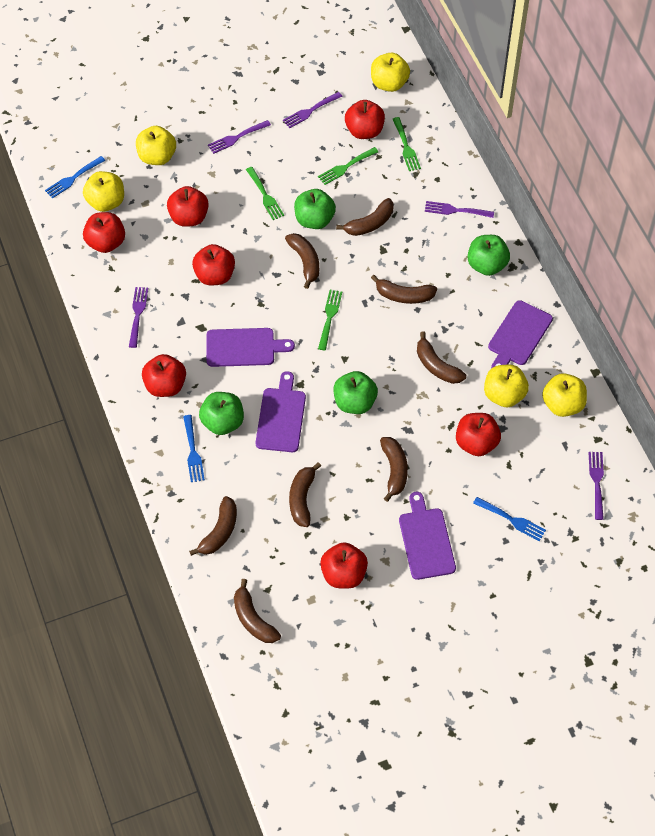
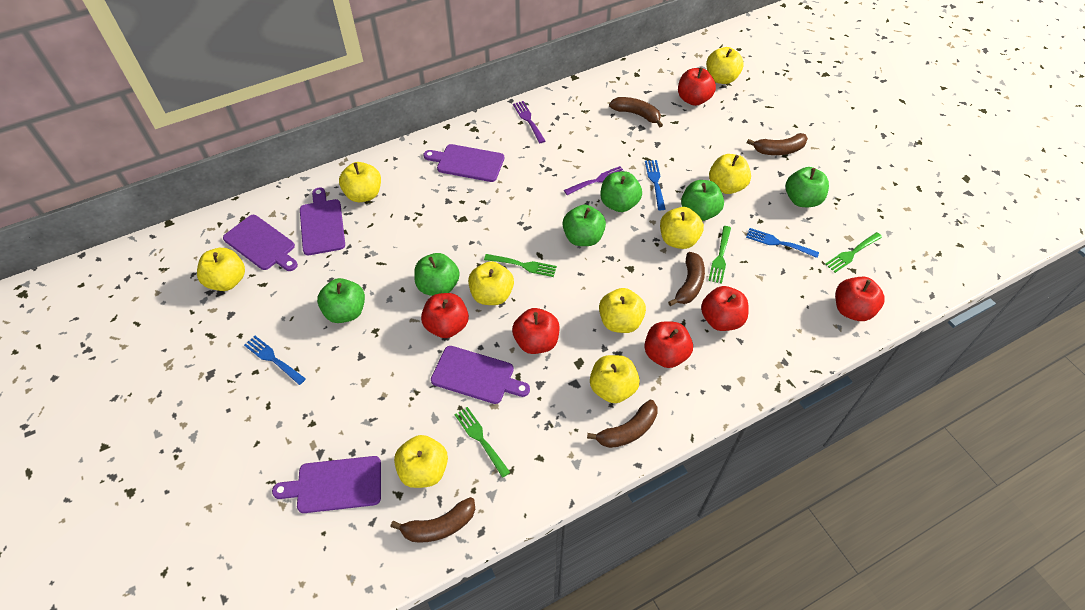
brown banana: 8 -> 5
green apple: 4 -> 6
purple cutting board: 4 -> 5
purple fork: 5 -> 2
red apple: 7 -> 6
yellow apple: 5 -> 9

